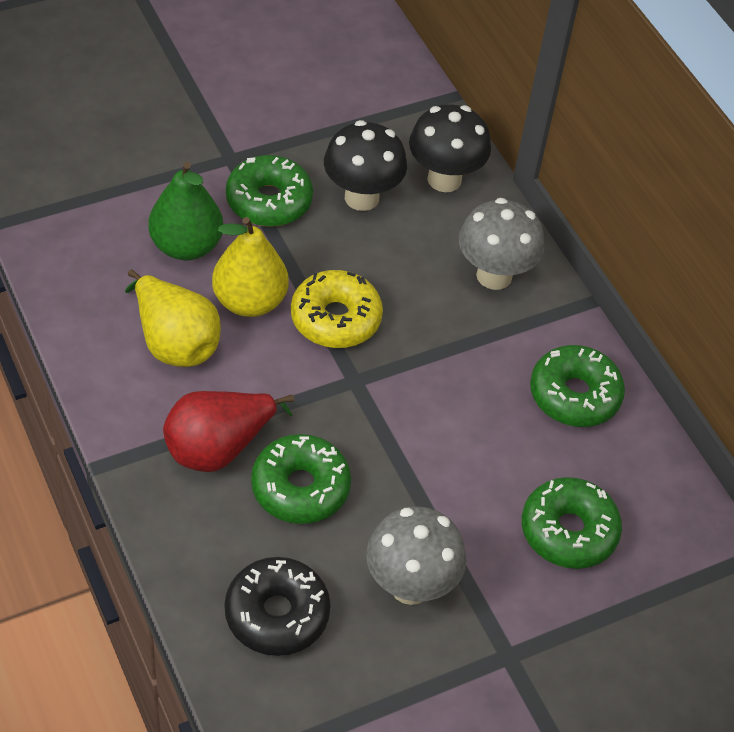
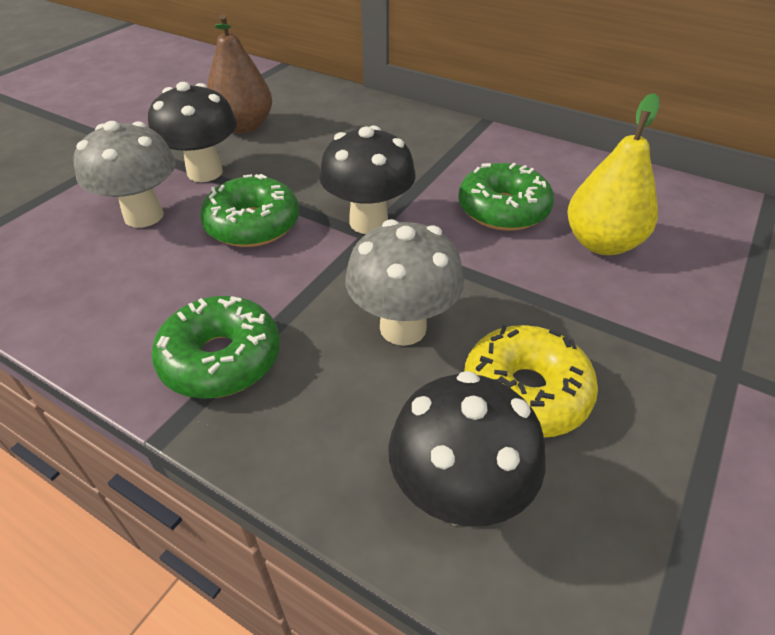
black donut: 1 -> 0
black mushroom: 2 -> 3
brown pear: 0 -> 1
green donut: 4 -> 3
green pear: 1 -> 0
red pear: 1 -> 0
yellow pear: 2 -> 1

